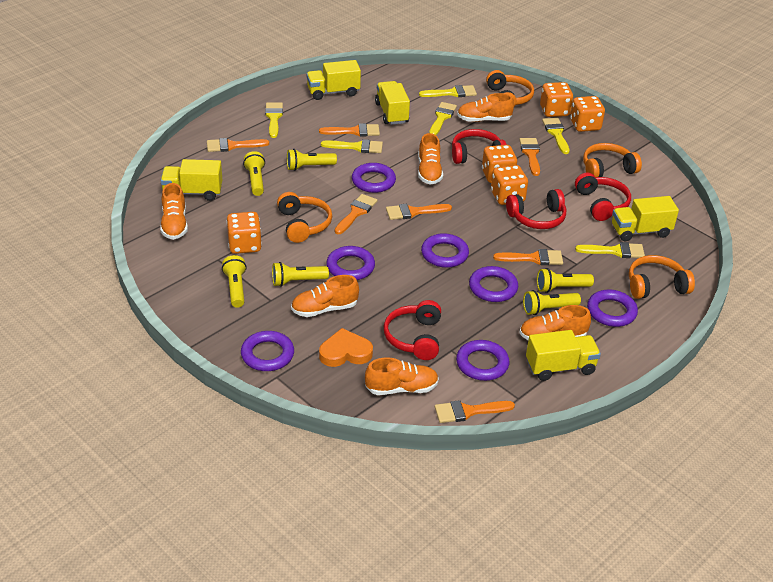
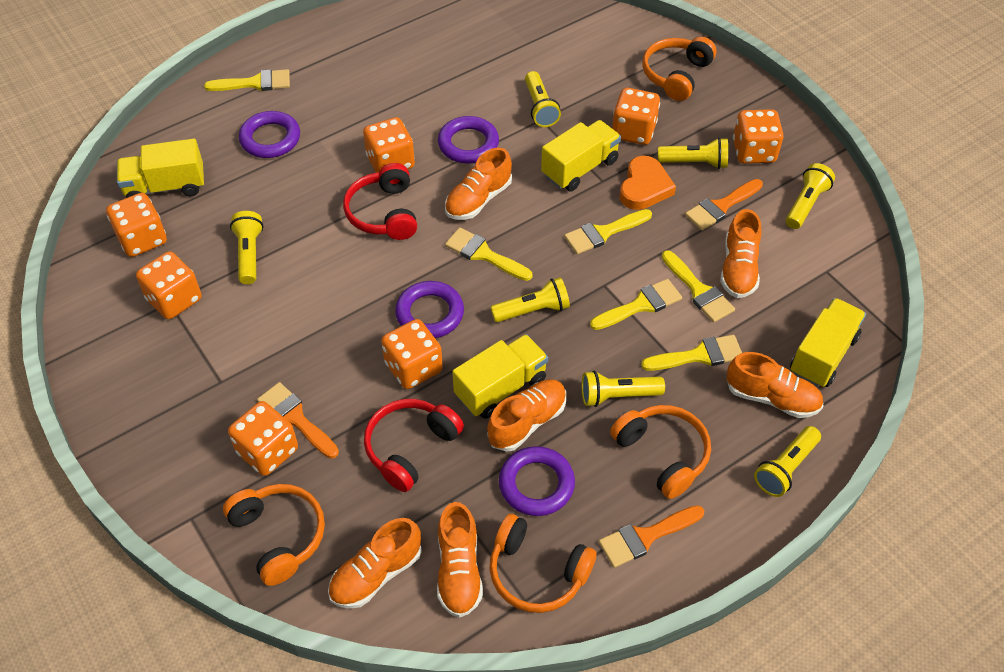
orange brush: 7 -> 3
orange dice: 5 -> 7
purple ring: 7 -> 4
red headphones: 4 -> 2
yellow flashlight: 6 -> 7
yellow truck: 5 -> 4

